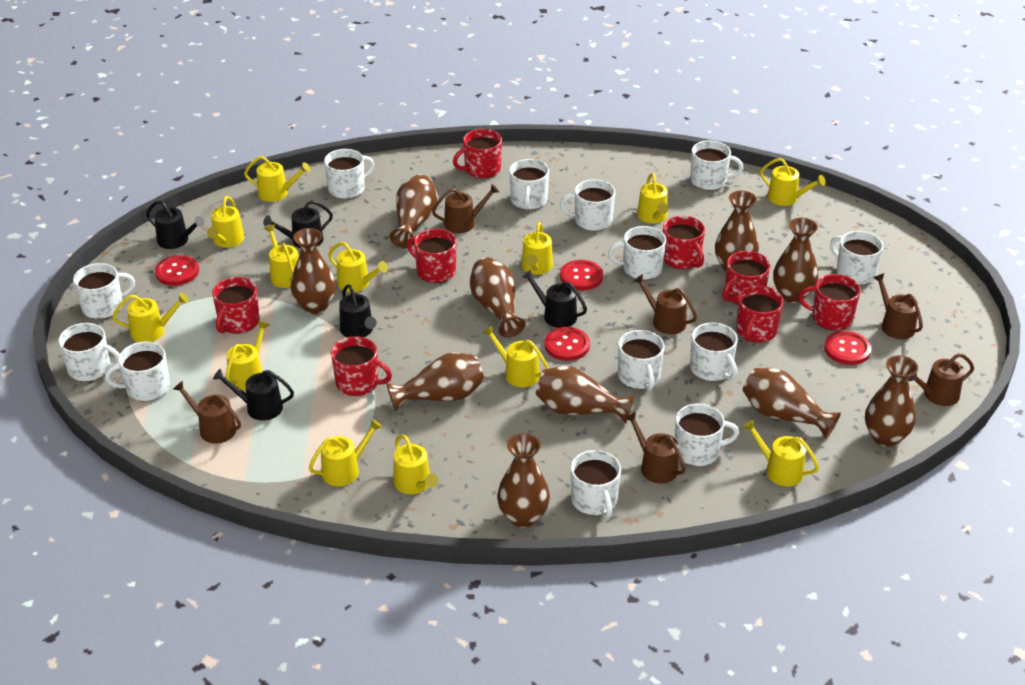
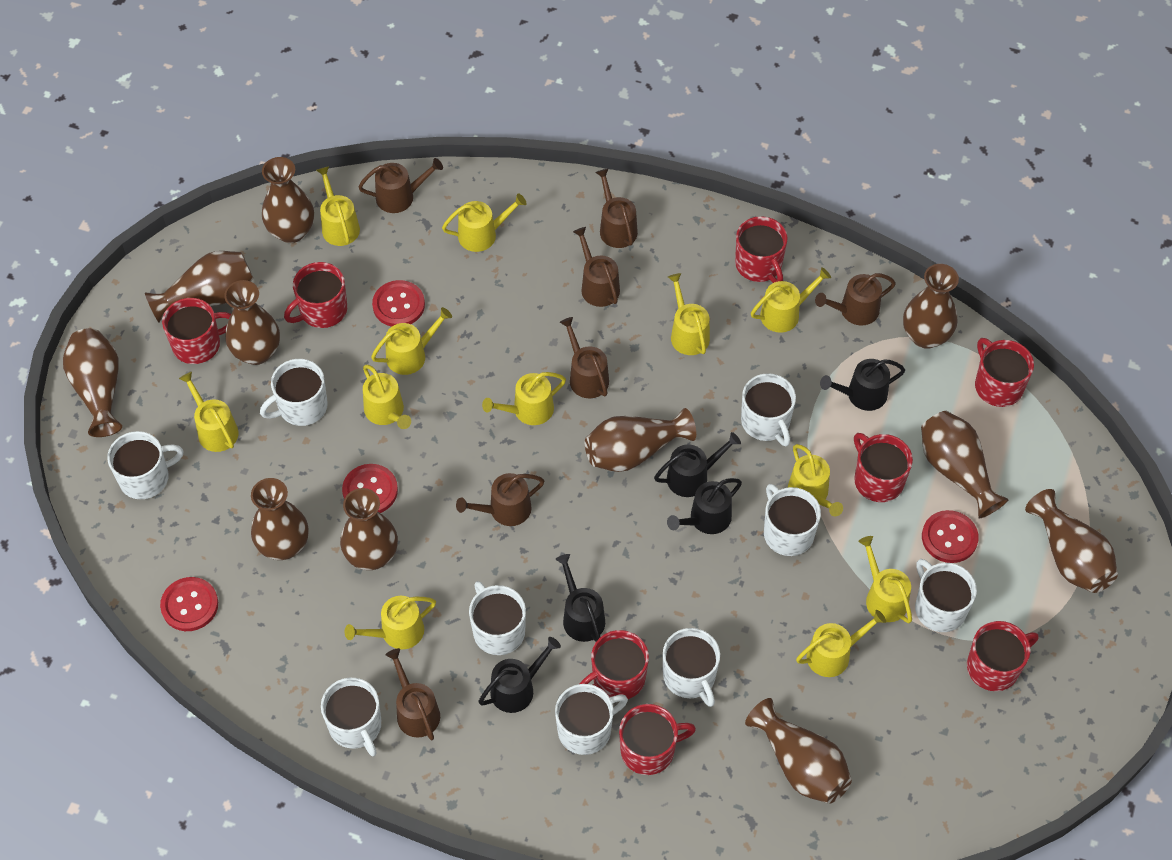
brown vase: 10 -> 11
brown watering can: 6 -> 7
white mug: 13 -> 9
yellow watering can: 13 -> 12

